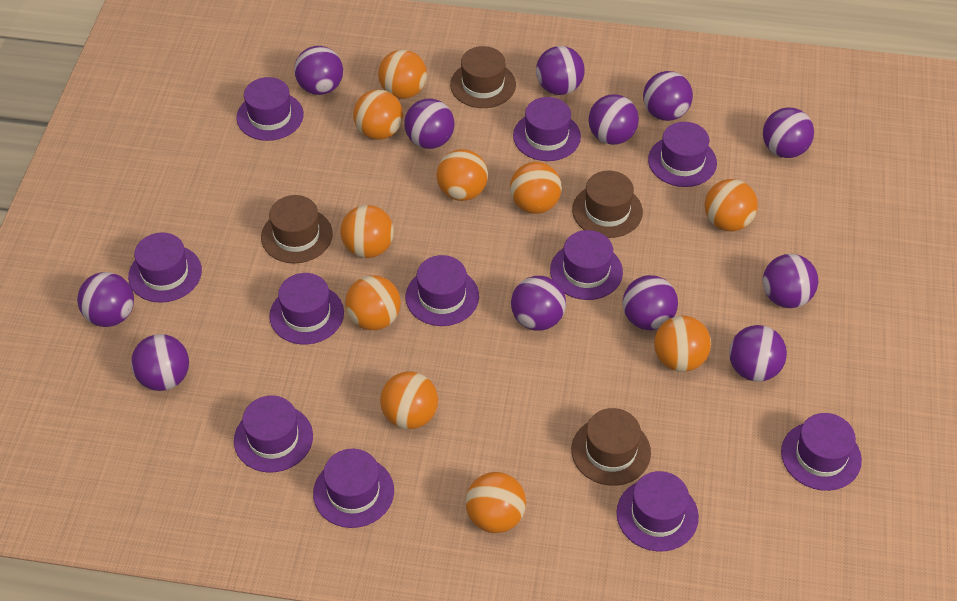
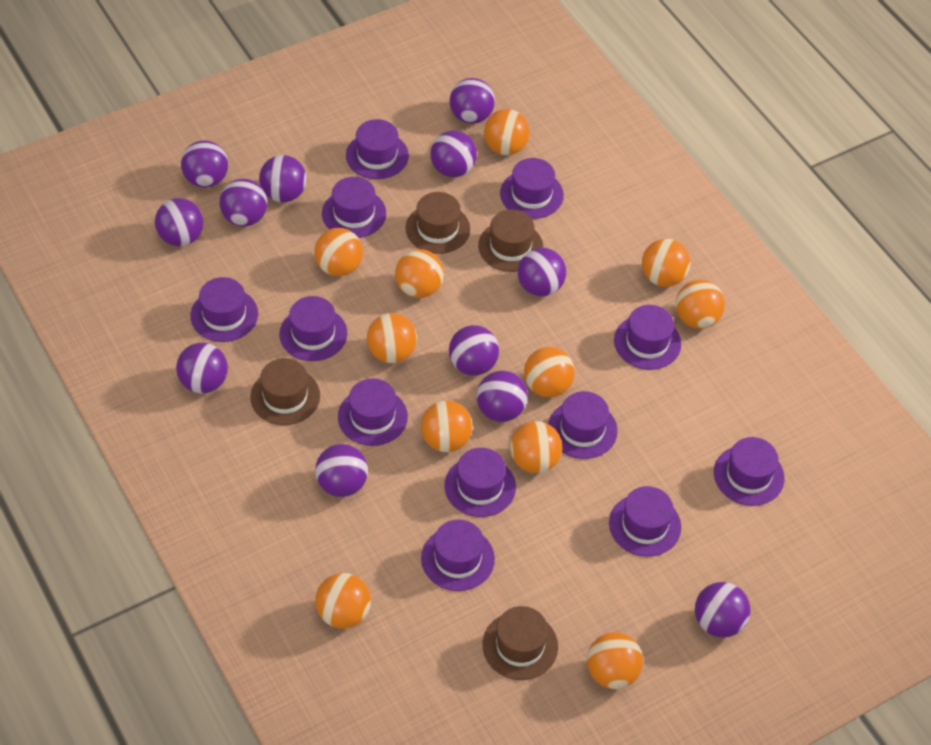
orange ball: 10 -> 11
purple hat: 11 -> 12

